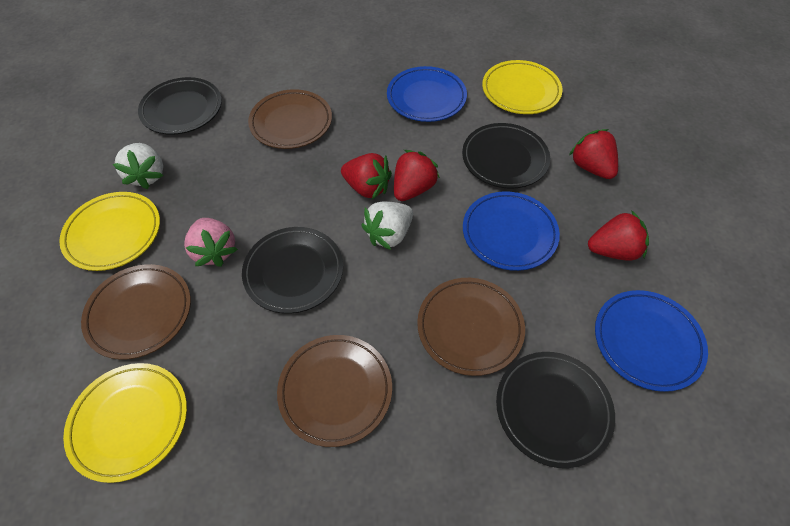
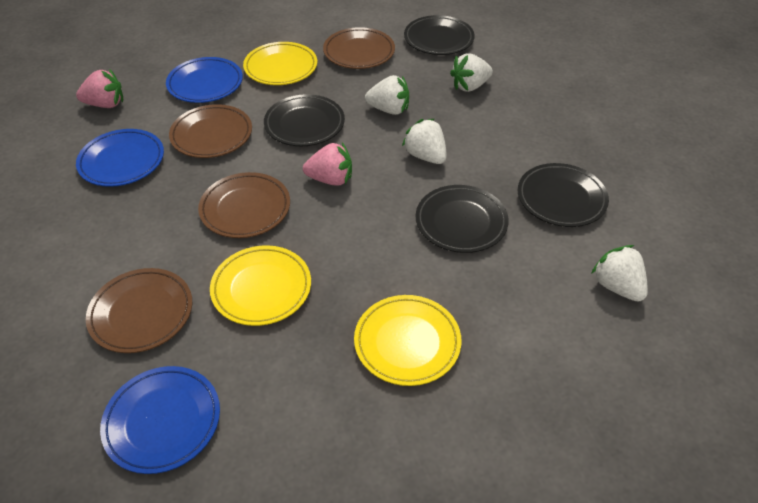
pink strawberry: 1 -> 2
red strawberry: 4 -> 0
white strawberry: 2 -> 4

